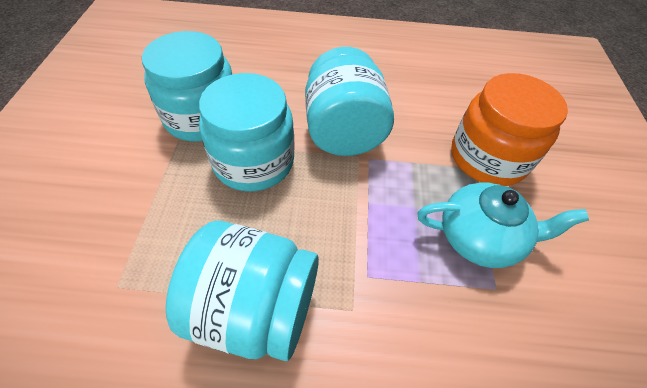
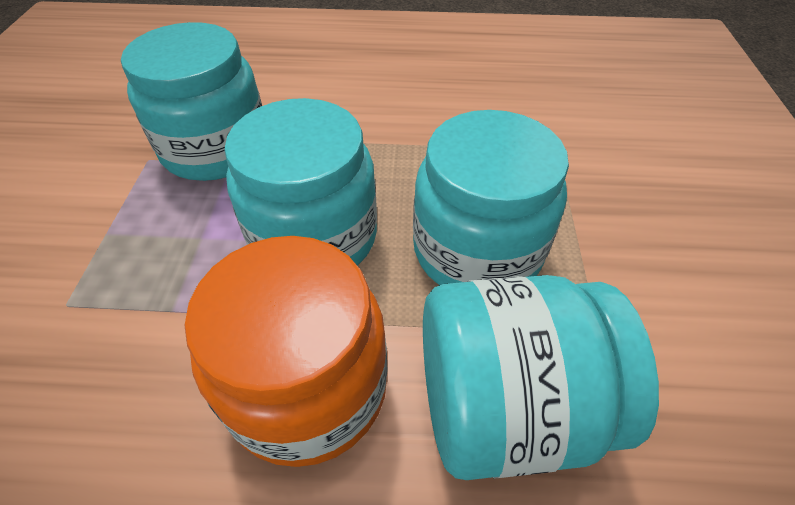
turquoise teapot: 1 -> 0

